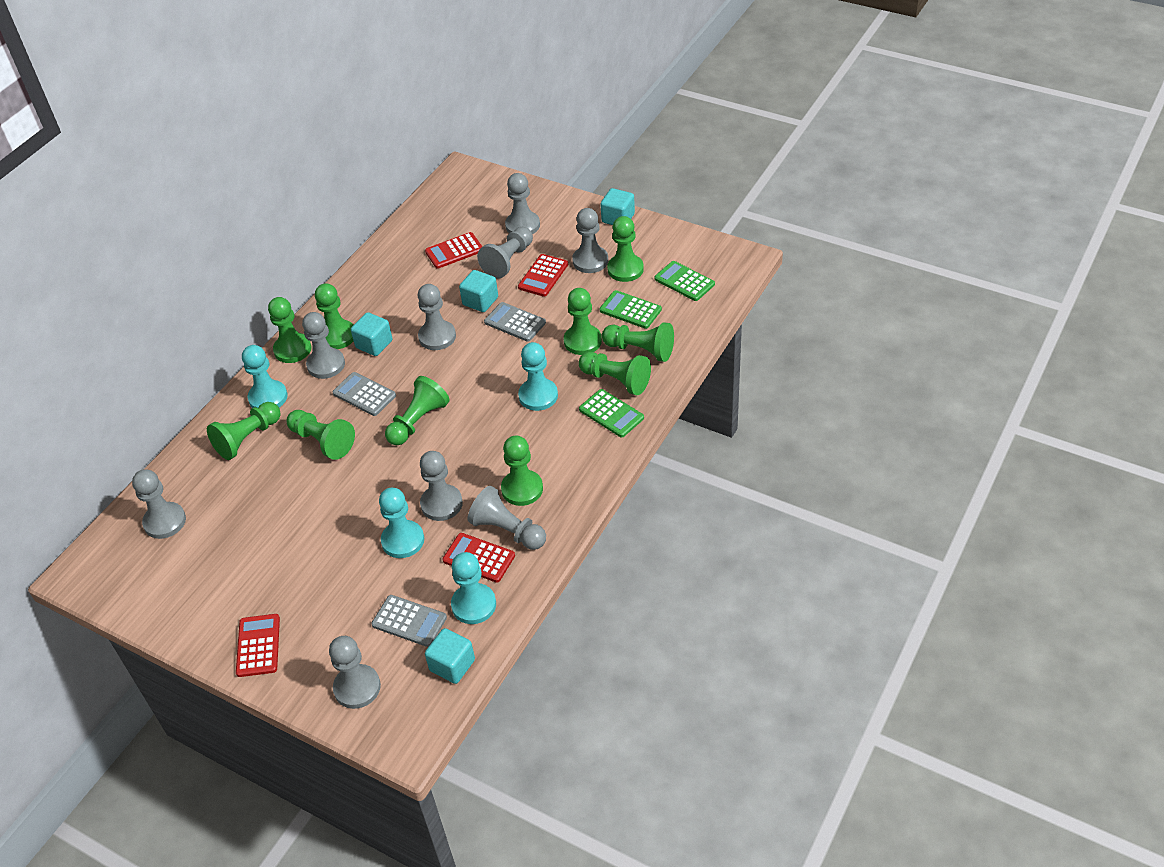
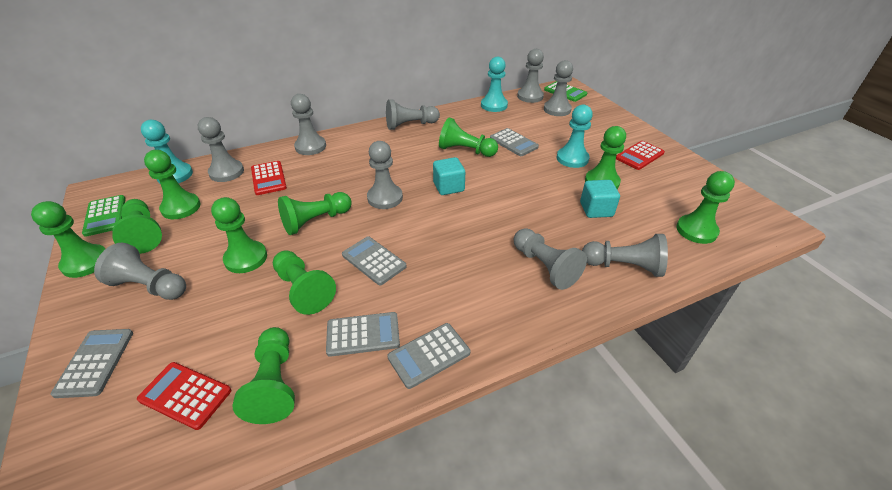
green calculator: 3 -> 2
grey calculator: 3 -> 5
red calculator: 4 -> 3
turquoise cube: 4 -> 2
turquoise pawn: 4 -> 3

